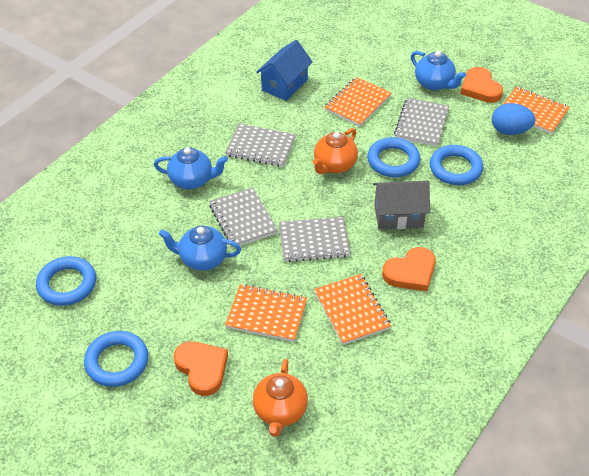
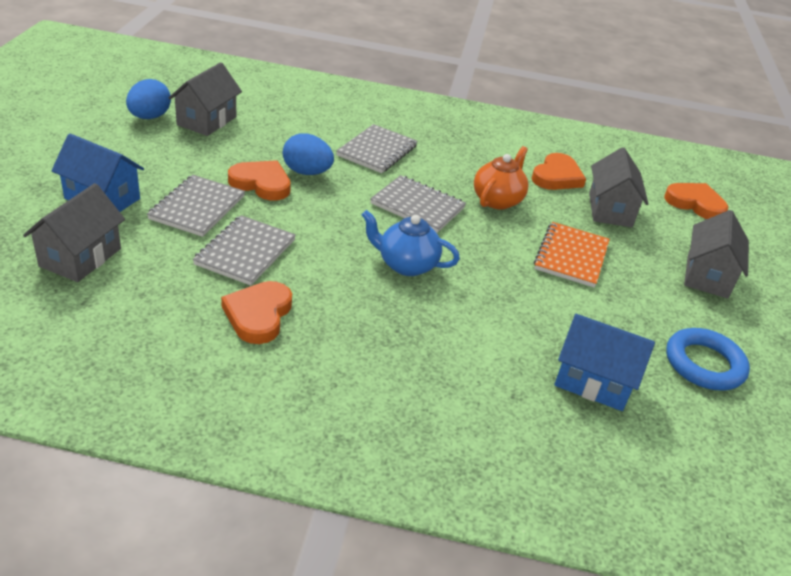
blue egg: 1 -> 2
blue house: 1 -> 2
blue ring: 4 -> 1
blue teapot: 3 -> 1
grey house: 1 -> 4
orange heart: 3 -> 4
orange notebook: 4 -> 1
orange teapot: 2 -> 1

